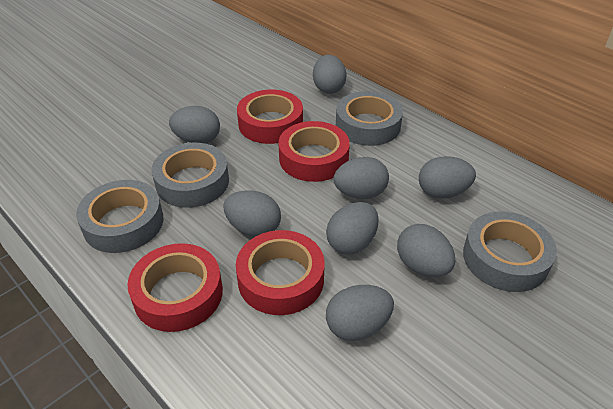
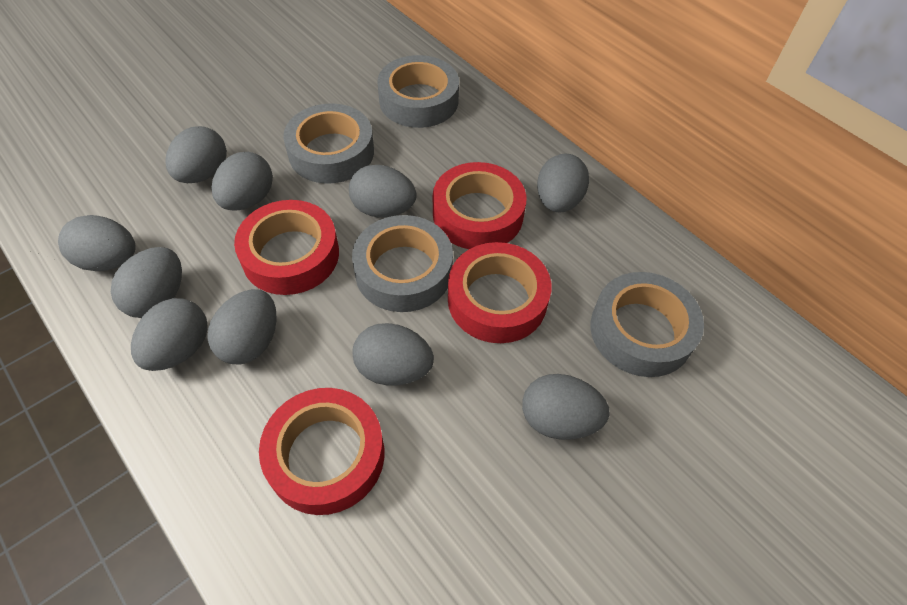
grey egg: 8 -> 10

